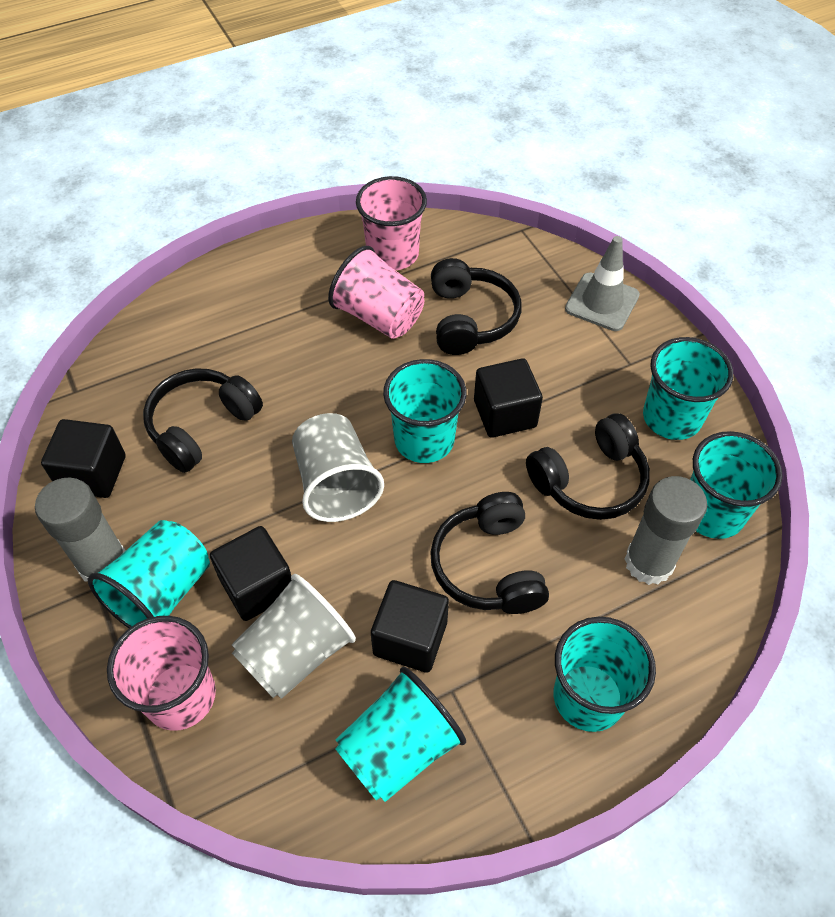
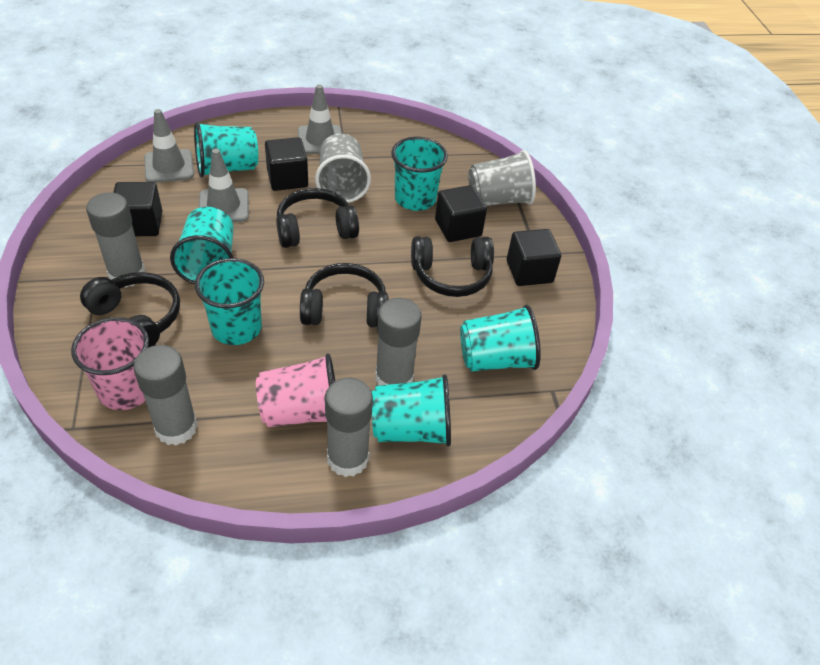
grey glue stick: 2 -> 4
grey traffic cone: 1 -> 3
pink cup: 3 -> 2

